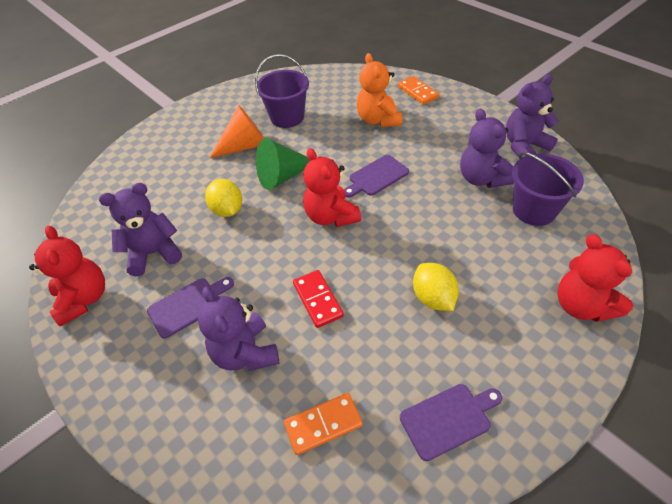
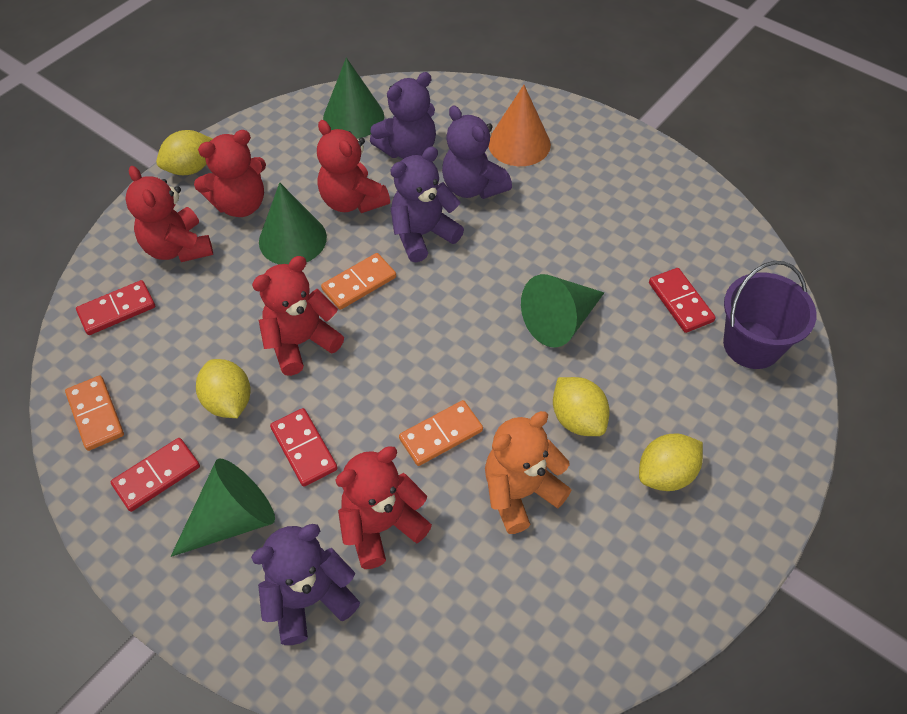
green cone: 1 -> 4
orange domino: 2 -> 3
purple bucket: 2 -> 1
purple cutting board: 3 -> 0
red domino: 1 -> 4
red teddy bear: 3 -> 5
yellow lemon: 2 -> 4

